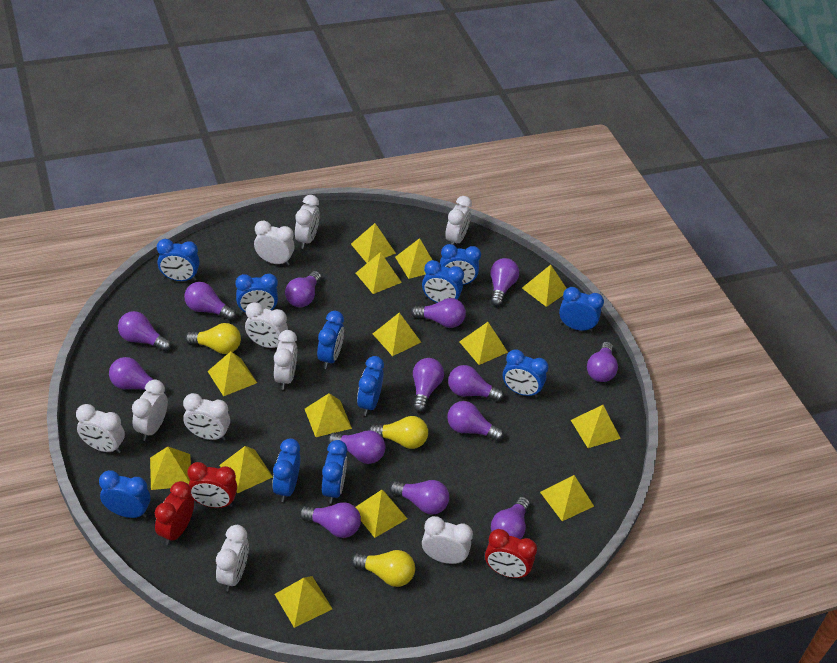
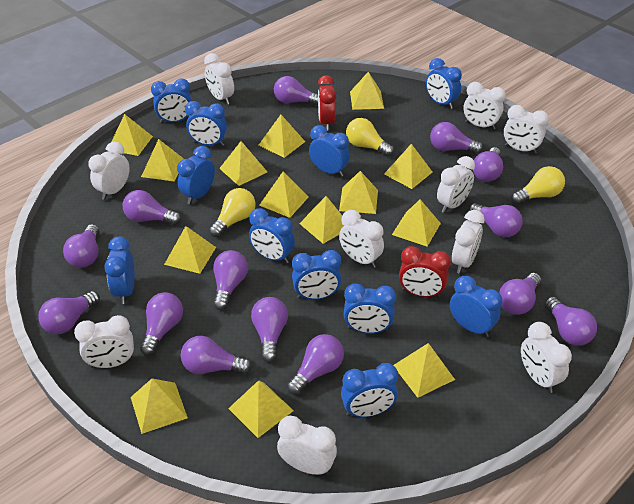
red clock: 3 -> 2

